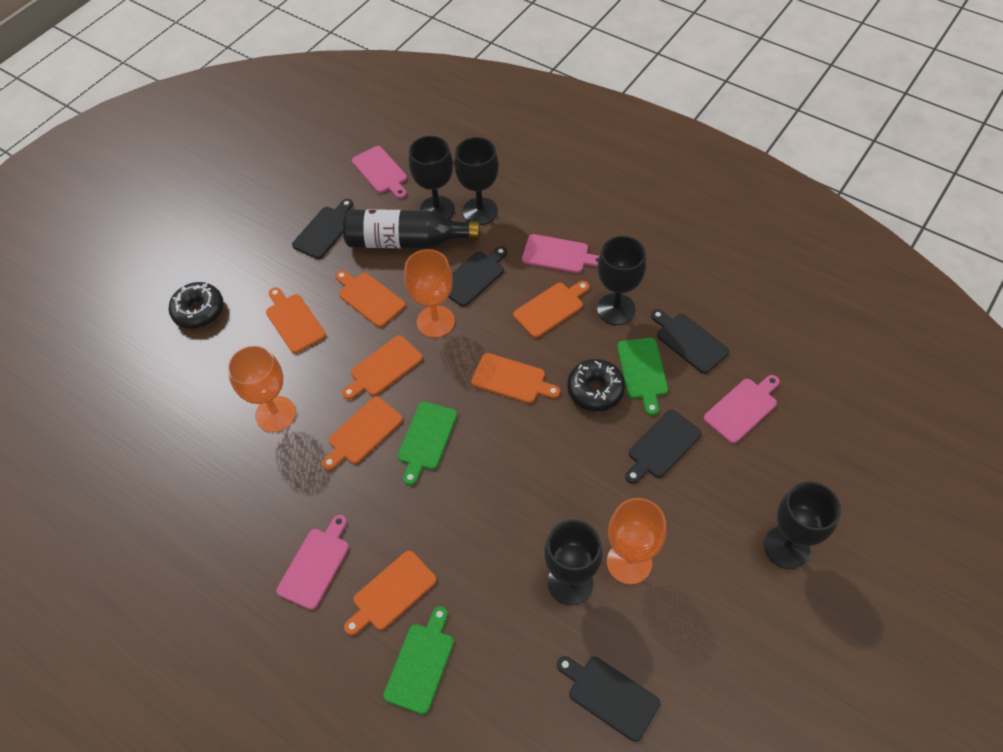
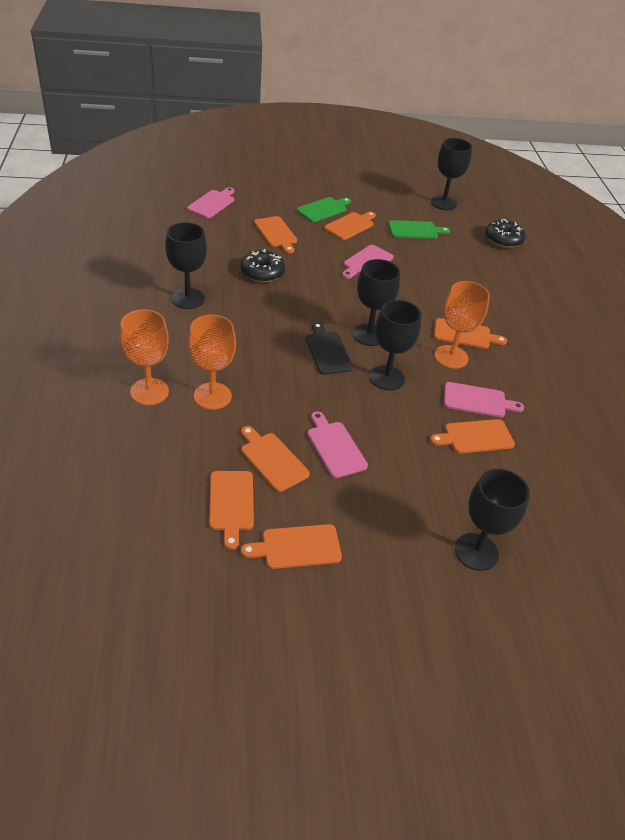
black bottle: 1 -> 0
black cutting board: 5 -> 1
green cutting board: 3 -> 2

